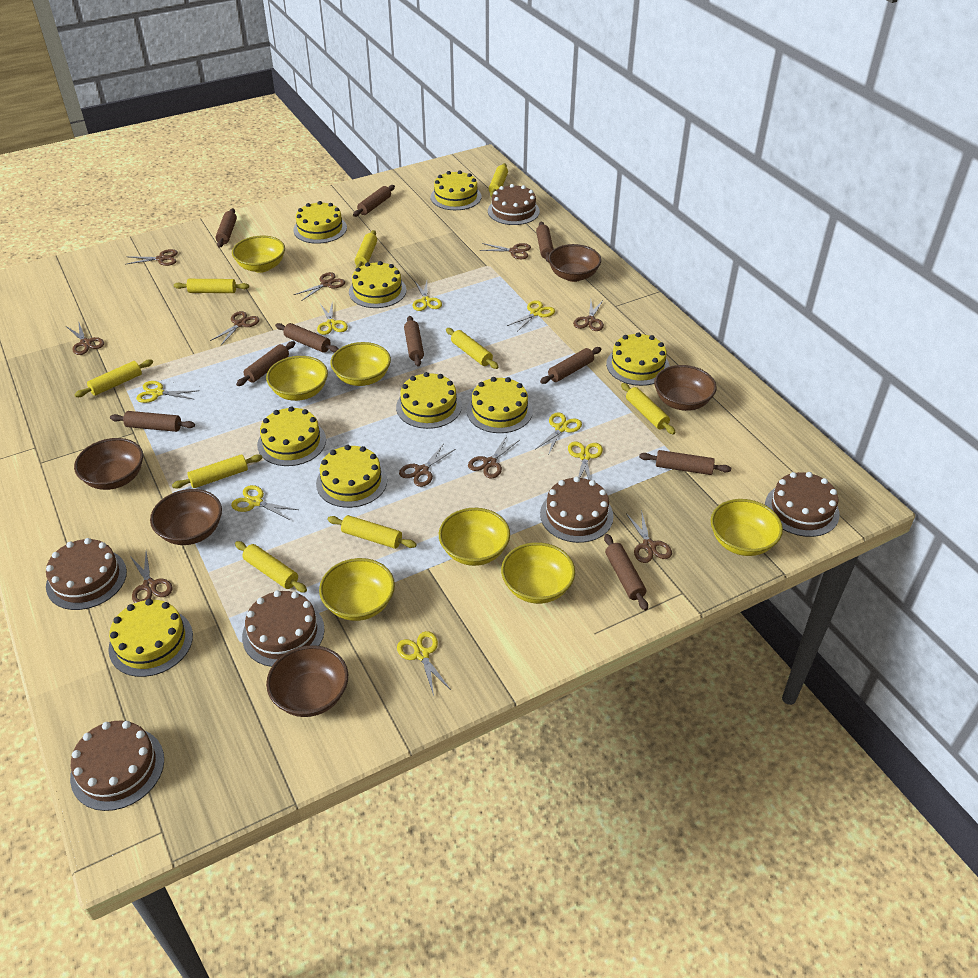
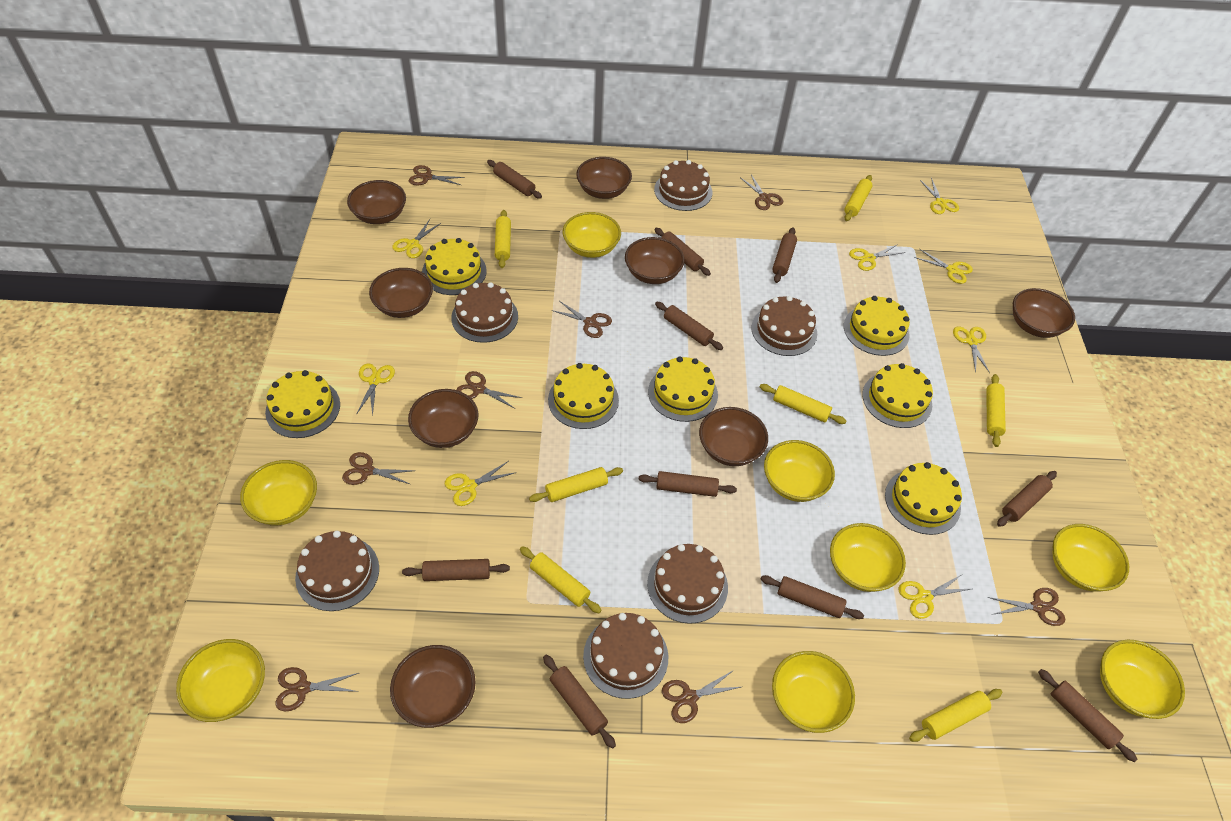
brown bowl: 5 -> 8
brown scissors: 10 -> 8
yellow bowl: 7 -> 8
yellow cake: 9 -> 7
yellow rolling pin: 9 -> 7

